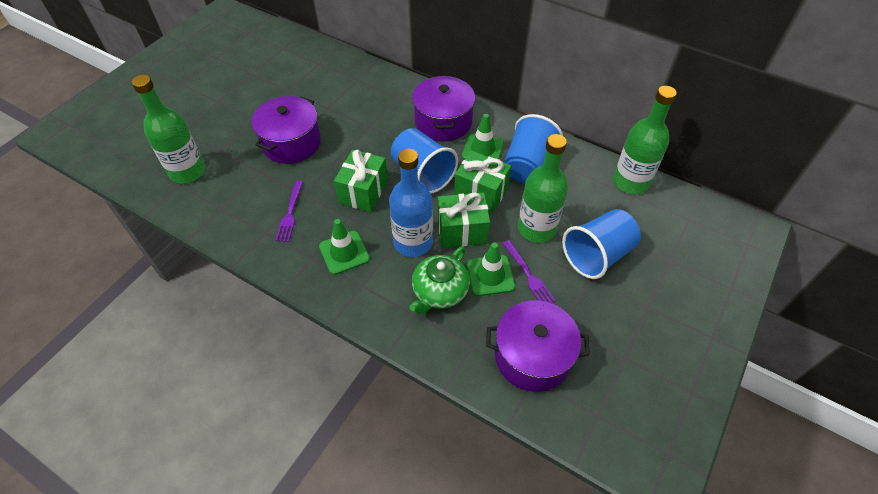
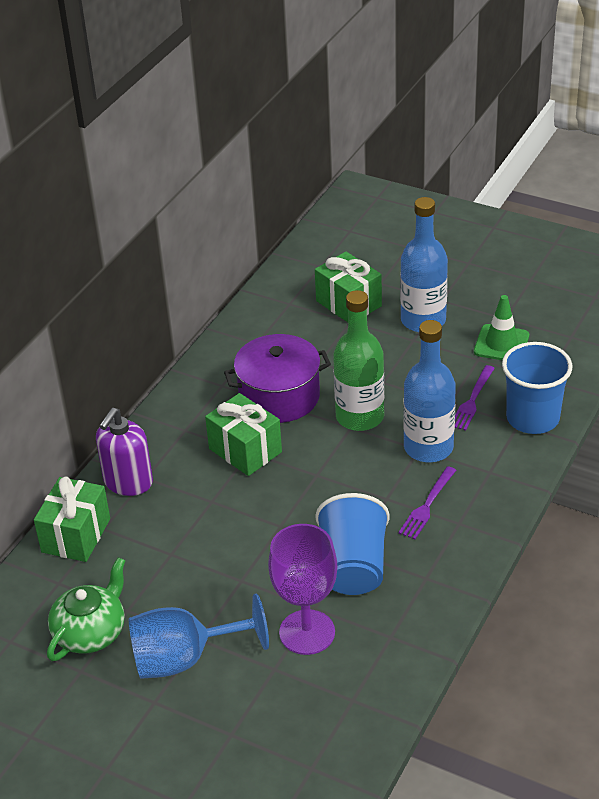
blue bottle: 1 -> 2
blue cup: 3 -> 2
blue goblet: 0 -> 1
green bottle: 3 -> 1
green traffic cone: 3 -> 1
purple goblet: 0 -> 1
purple pot: 3 -> 1
purple soap dispenser: 0 -> 1

